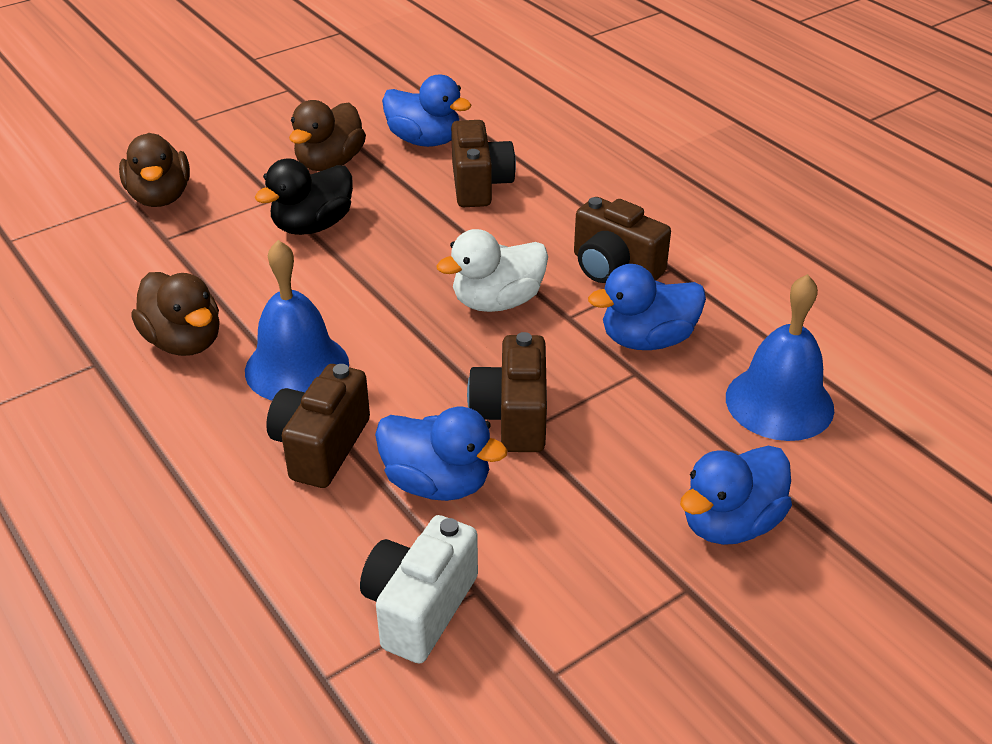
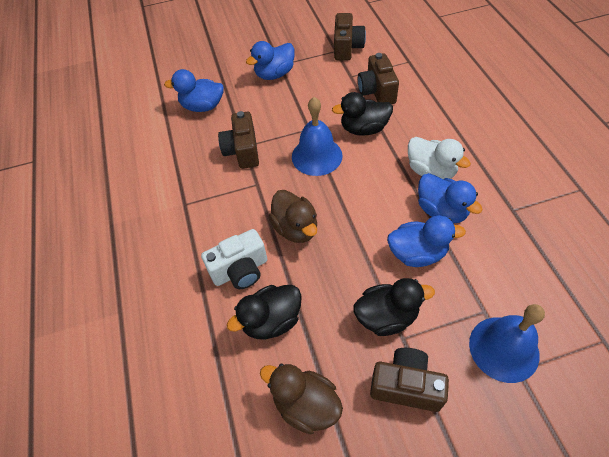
black duck: 1 -> 3
brown duck: 3 -> 2

